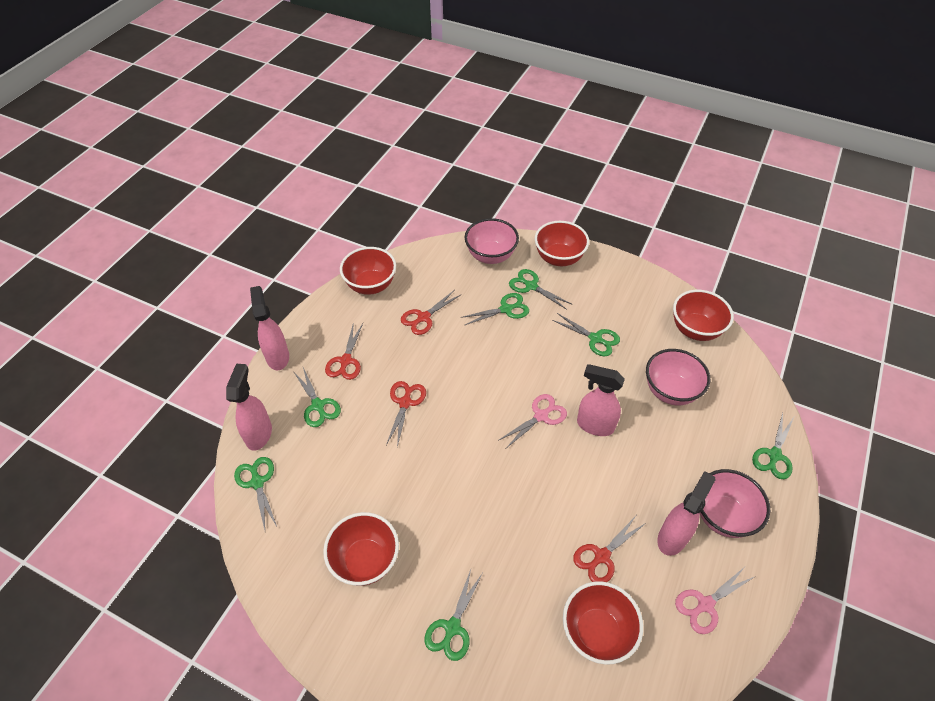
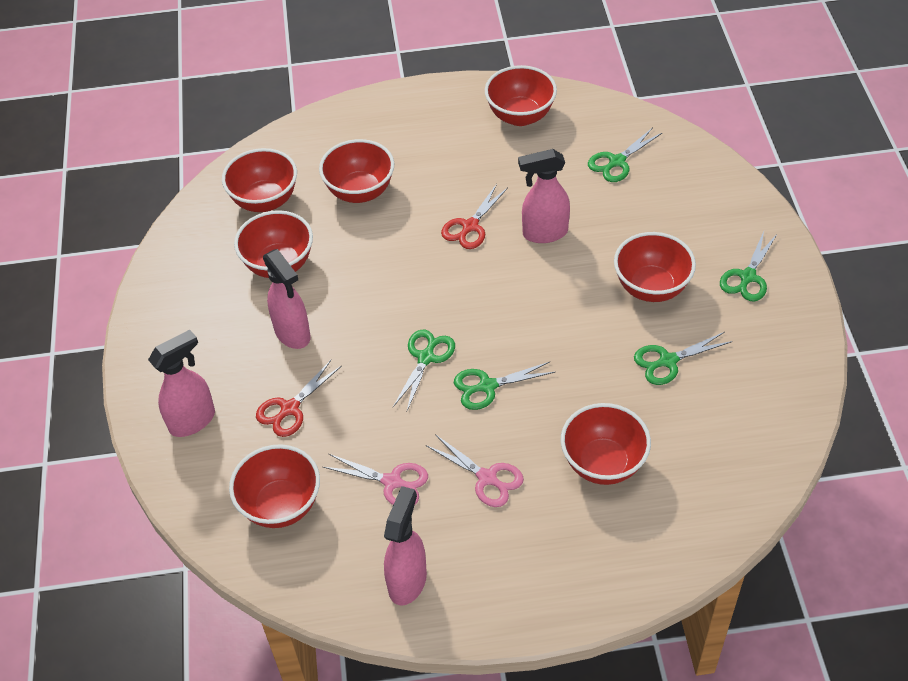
green scissors: 7 -> 5
pink bowl: 3 -> 0
red bowl: 5 -> 7
red scissors: 4 -> 2

